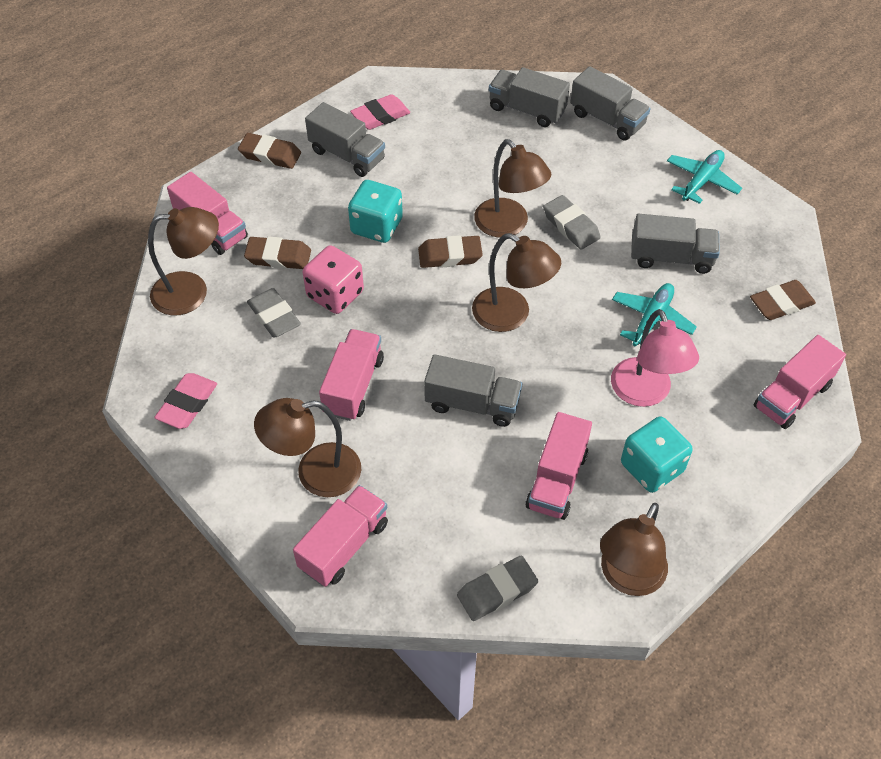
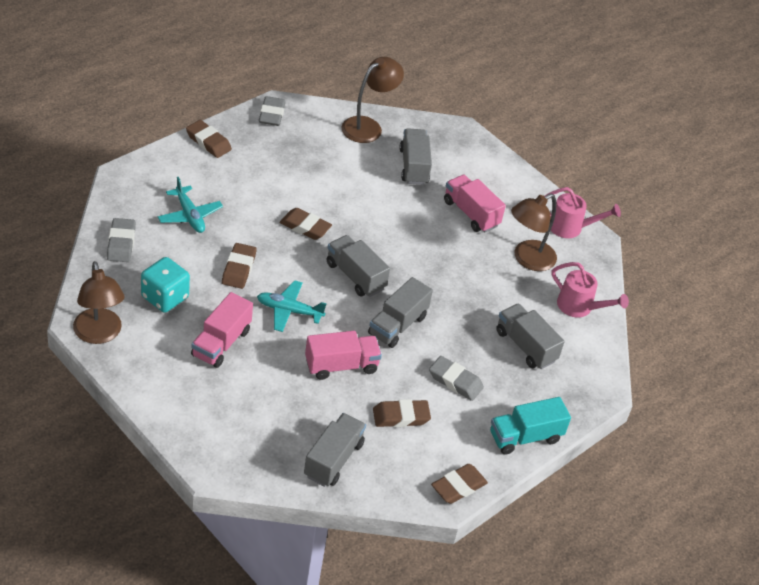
brown eraser: 4 -> 5
brown lamp: 5 -> 3
pink dice: 1 -> 0
pink eraser: 2 -> 0
pink lamp: 1 -> 0
pink truck: 5 -> 3
pink watering can: 0 -> 2
turquoise dice: 2 -> 1
turquoise truck: 0 -> 1

